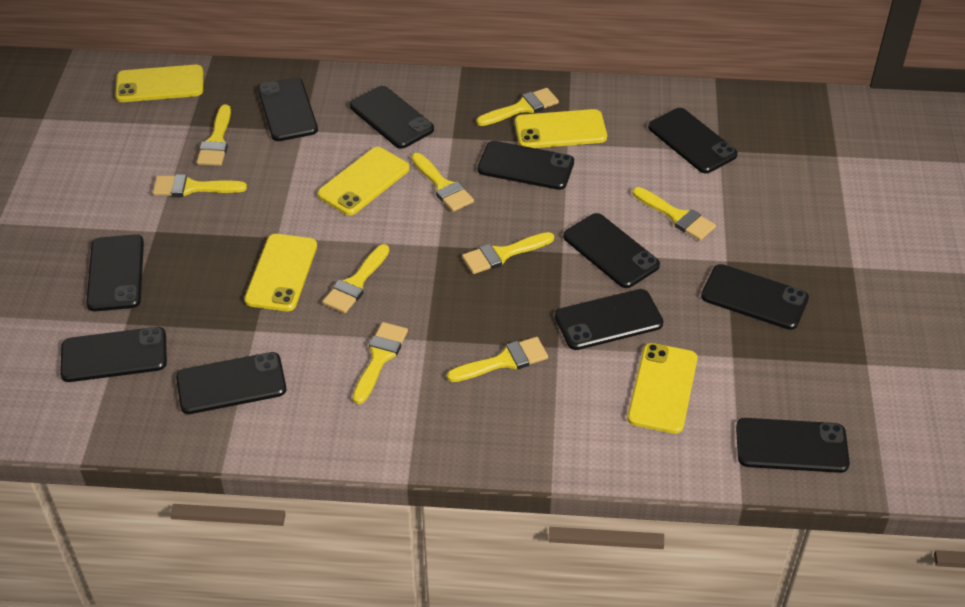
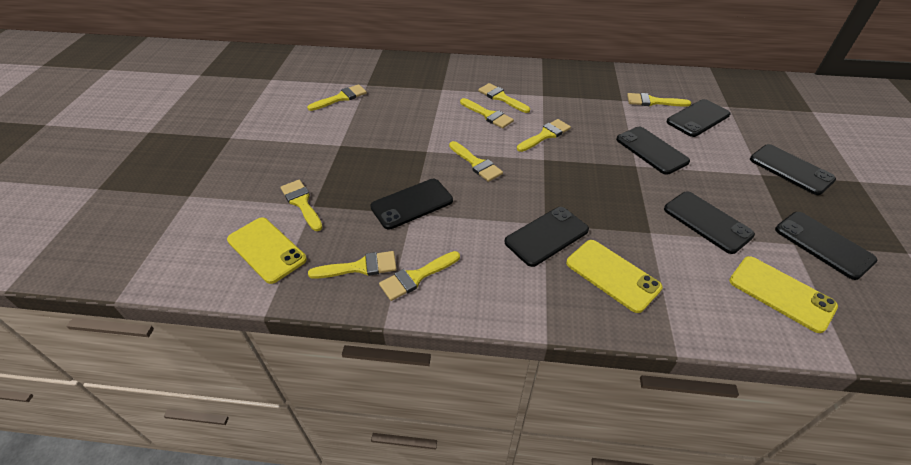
black phone: 11 -> 7
yellow phone: 5 -> 3

